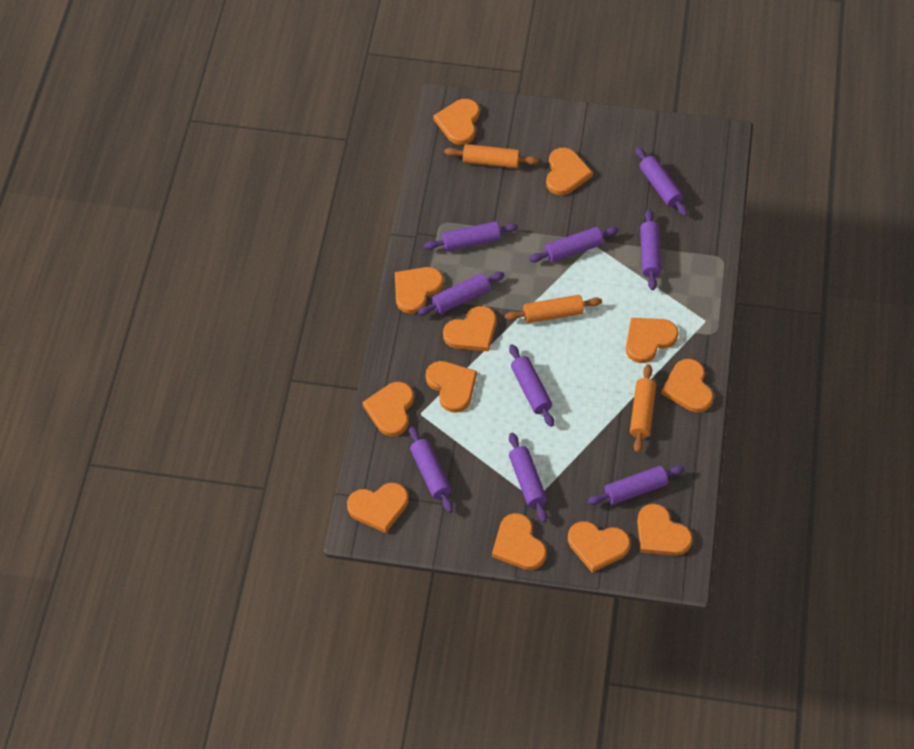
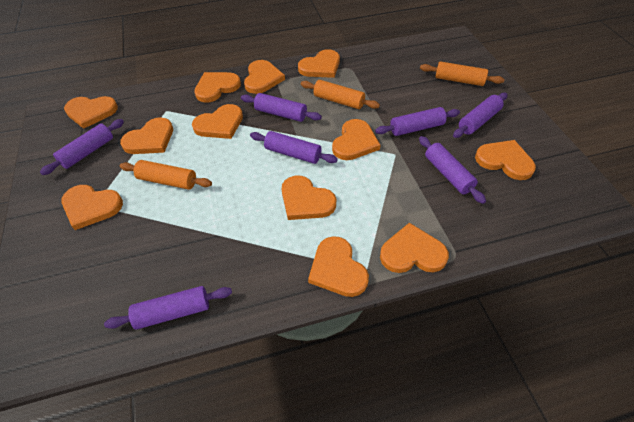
purple rolling pin: 9 -> 7

